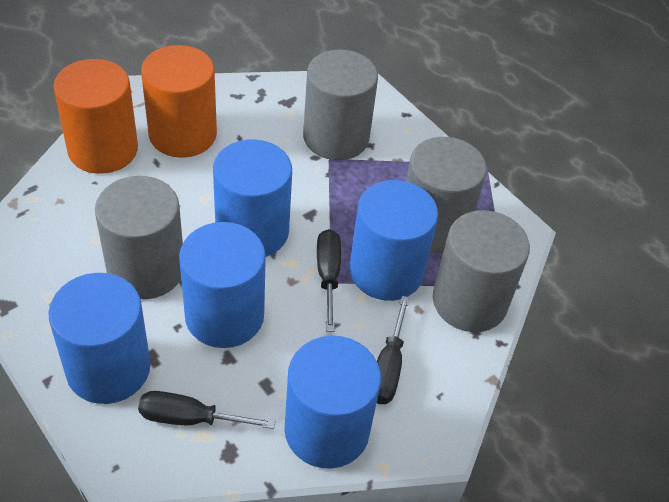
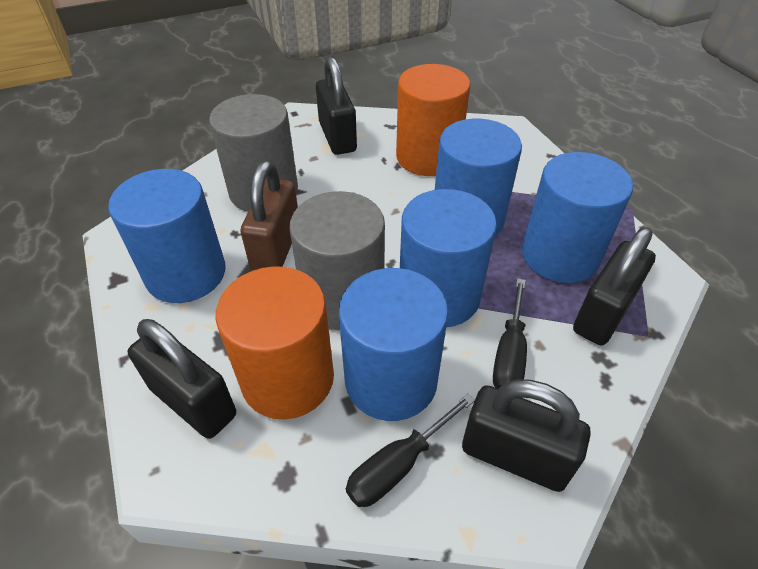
black padlock: 0 -> 4
black screwdriver: 3 -> 2
brown padlock: 0 -> 1
grey cylinder: 4 -> 2

